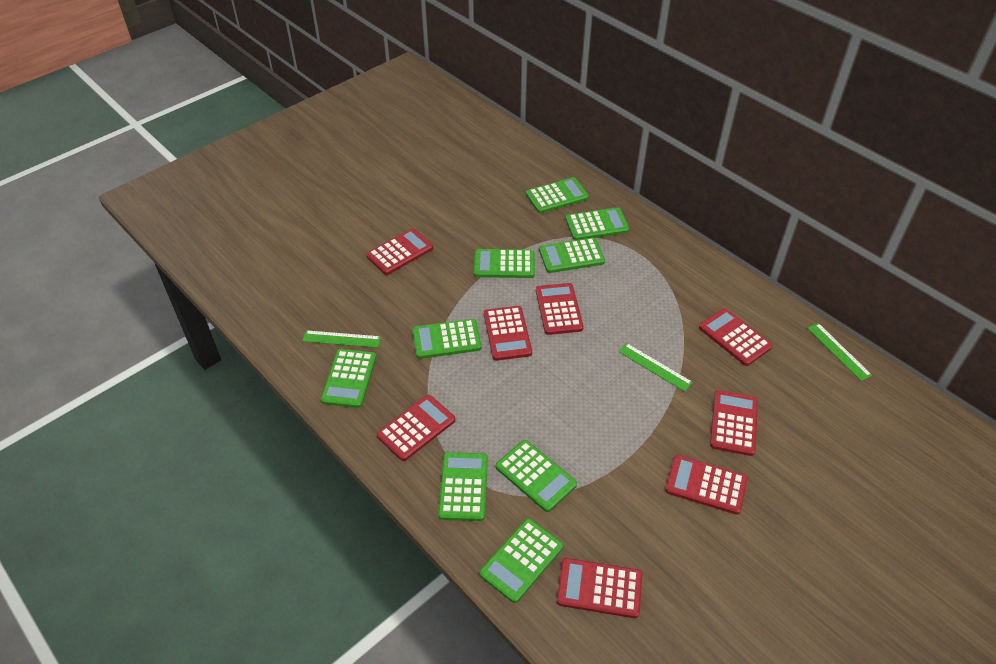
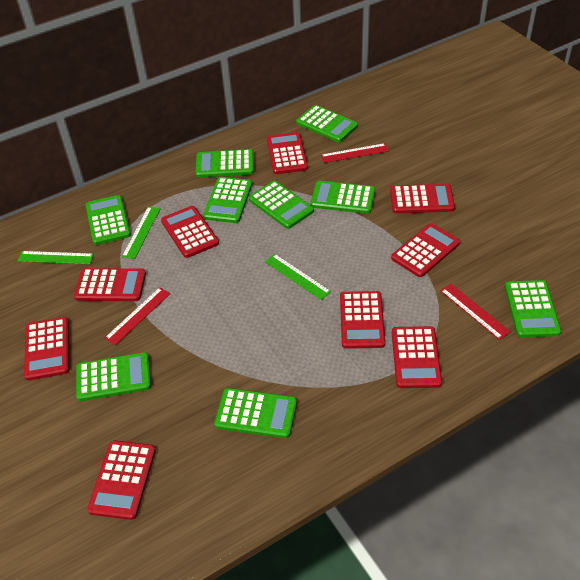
red calculator: 8 -> 9
red ruler: 0 -> 3

